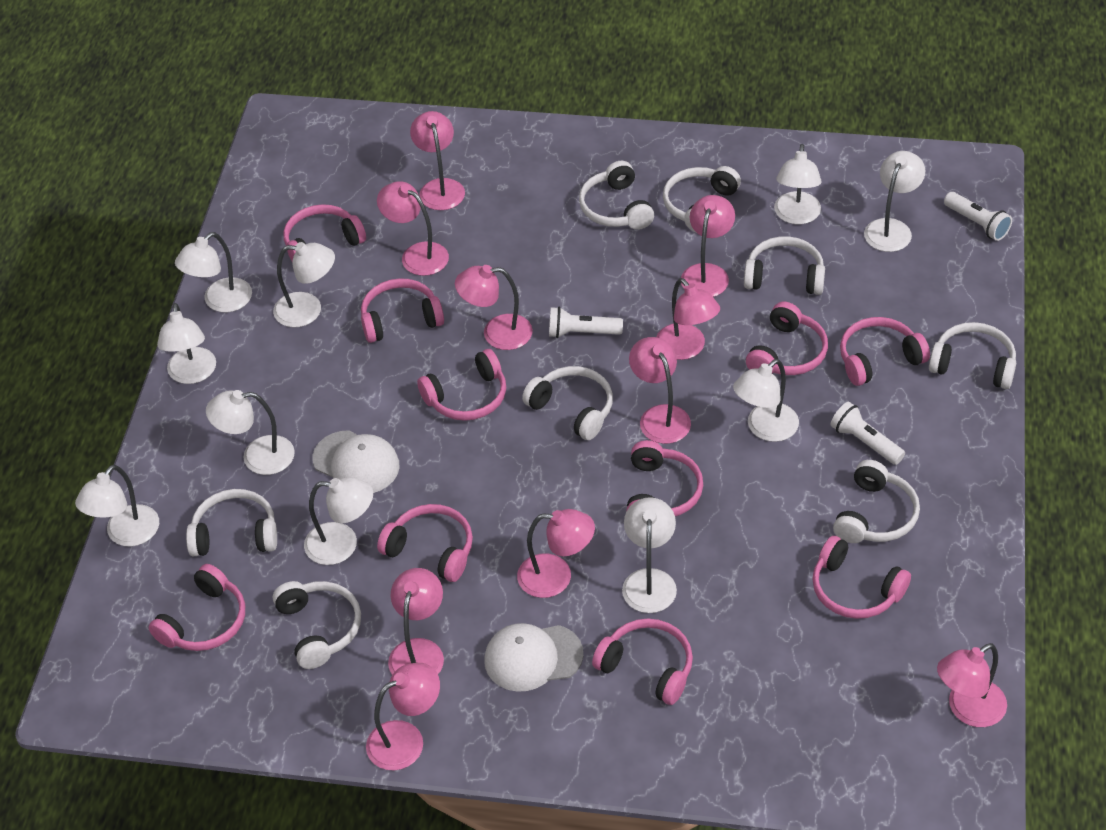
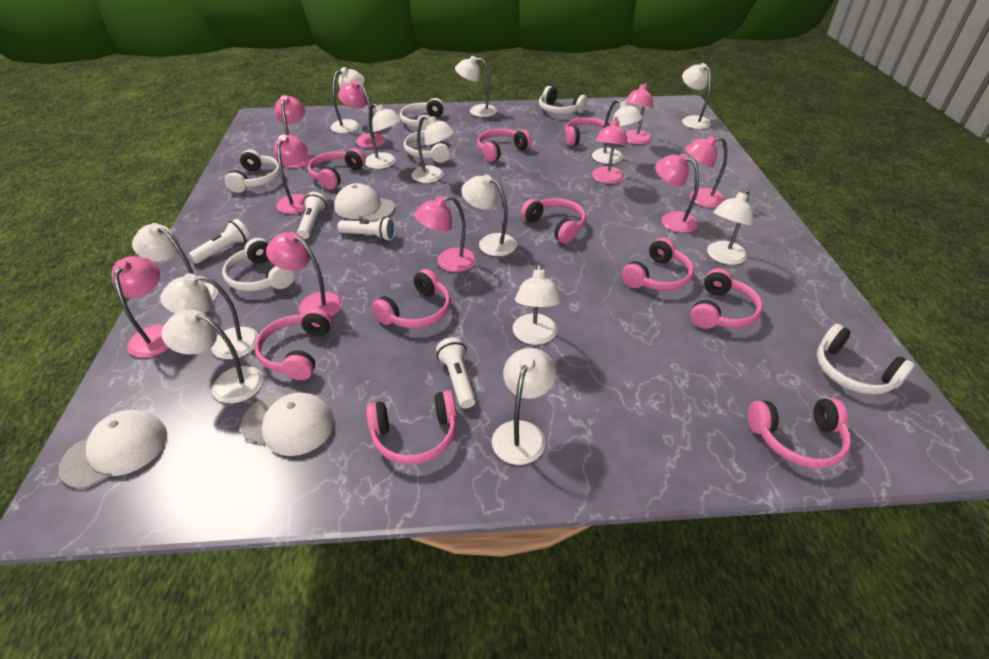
white cap: 2 -> 3
white flashlight: 3 -> 4
white headphones: 8 -> 6
white lamp: 10 -> 13

